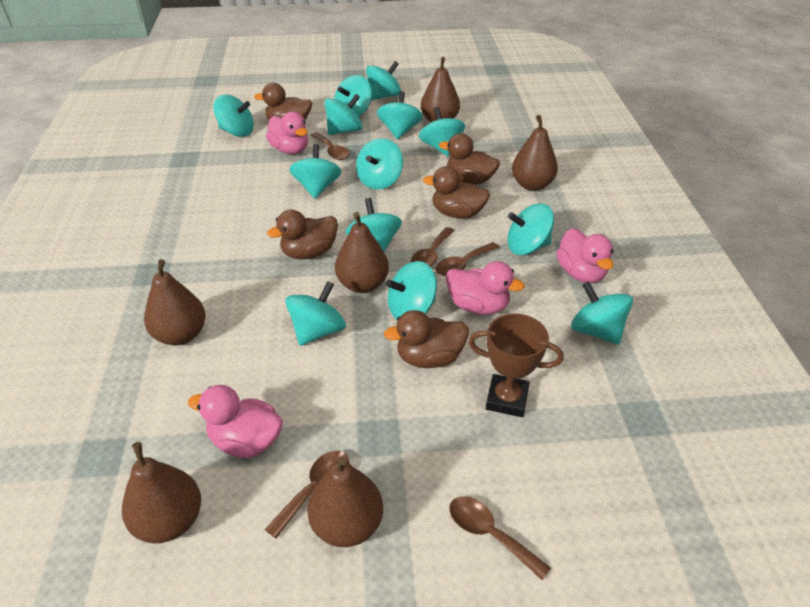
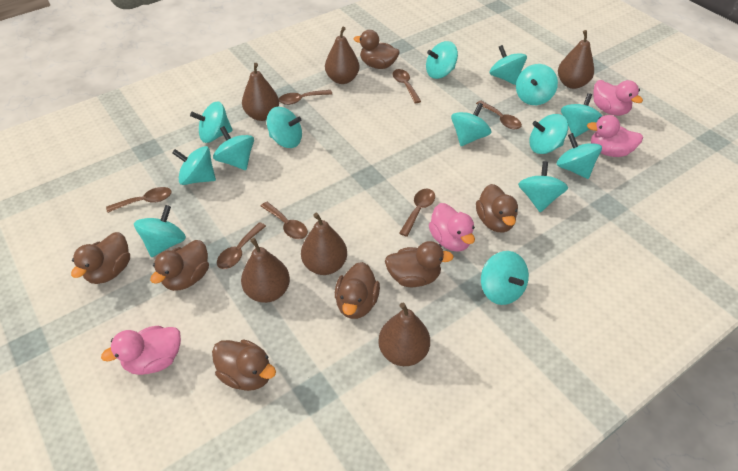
brown duck: 5 -> 7
brown spoon: 5 -> 7
brown trophy: 1 -> 0
turquoise spinning top: 13 -> 14

